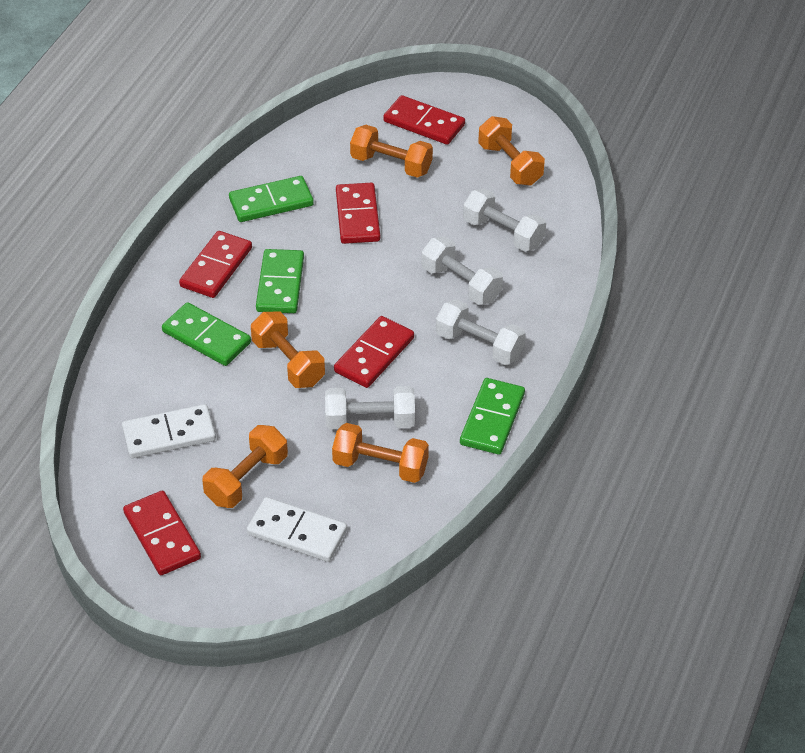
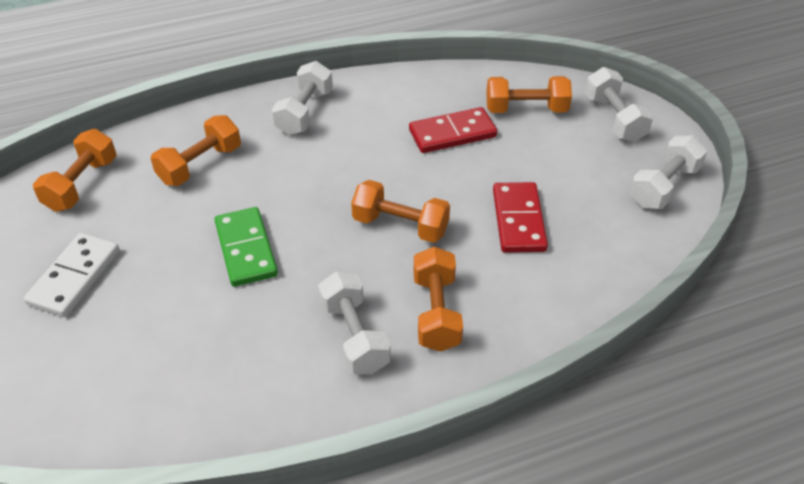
green domino: 4 -> 1
red domino: 5 -> 2
white domino: 2 -> 1

